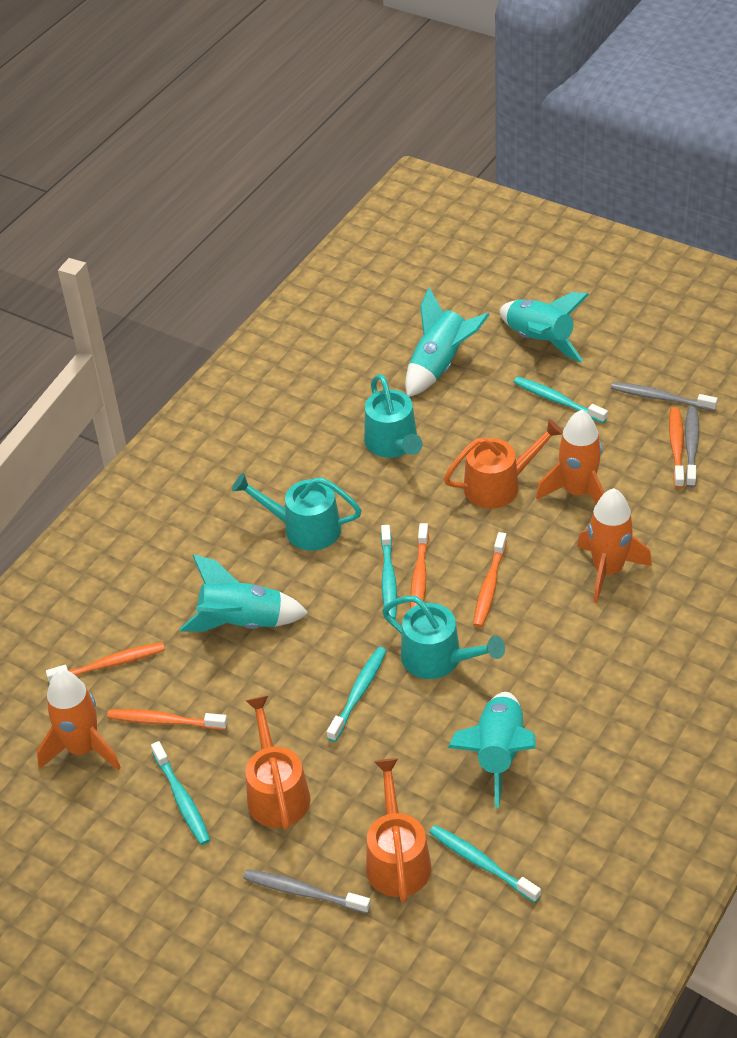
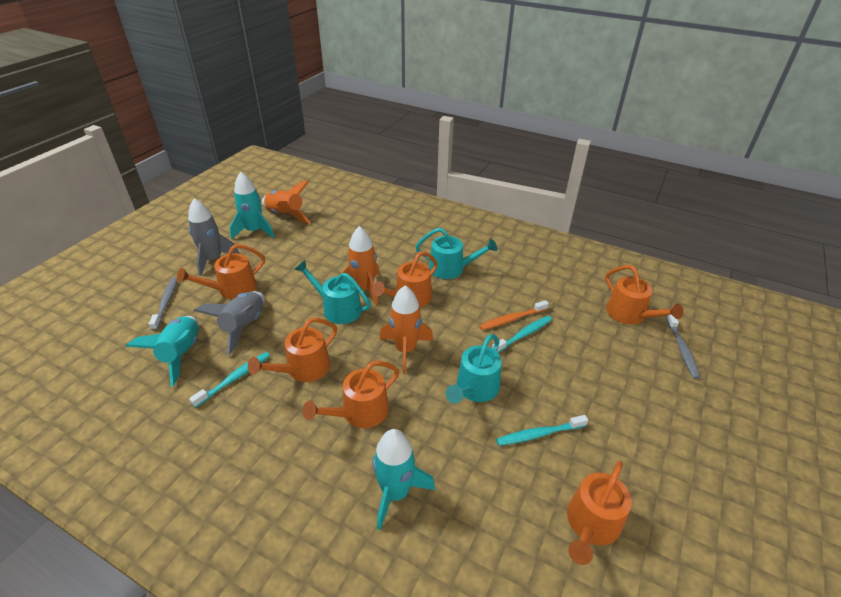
grey rocket: 0 -> 2
grey toothbrush: 3 -> 2
orange toothbrush: 5 -> 1
orange watering can: 3 -> 6
turquoise rocket: 4 -> 3
turquoise toothbrush: 5 -> 3

